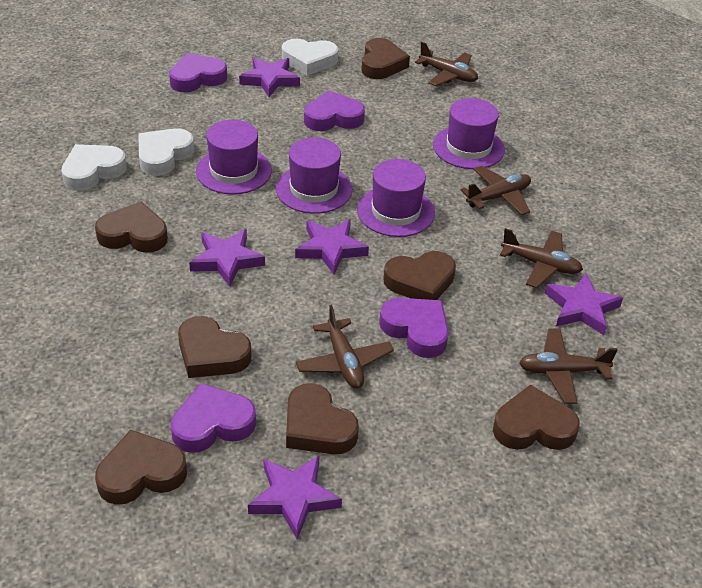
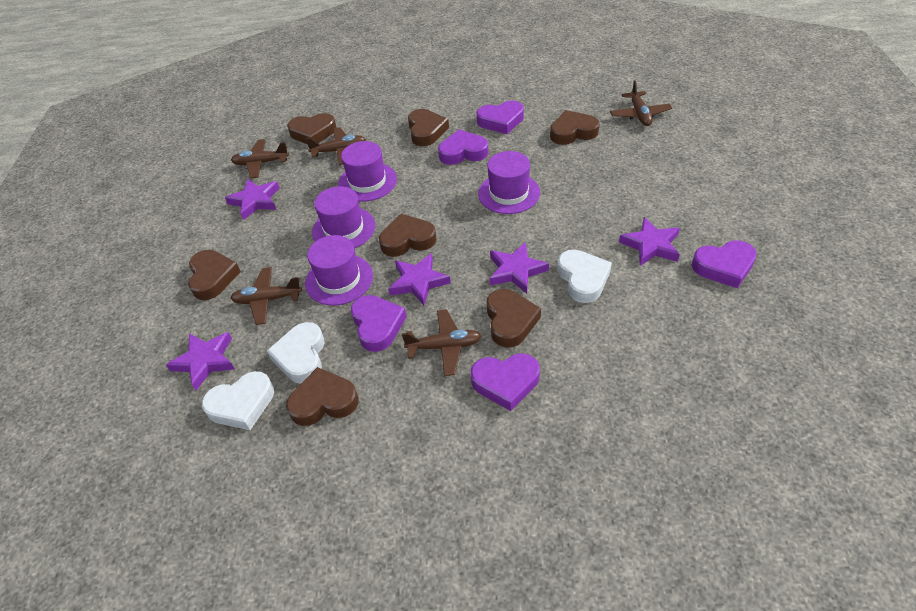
purple heart: 4 -> 5

